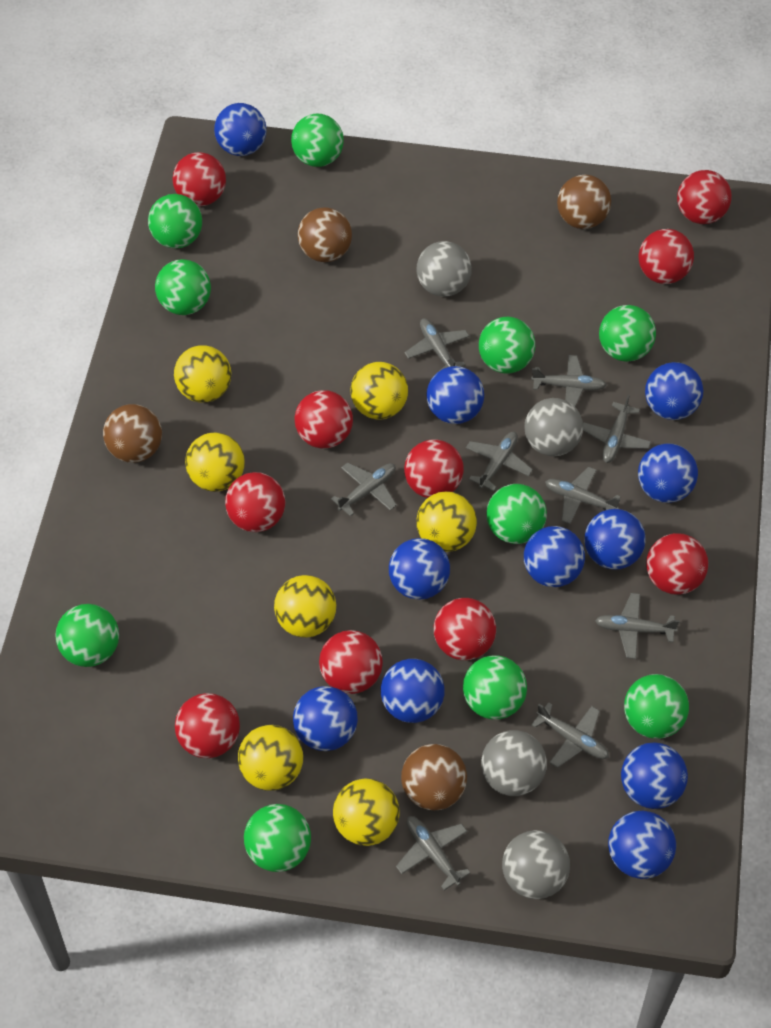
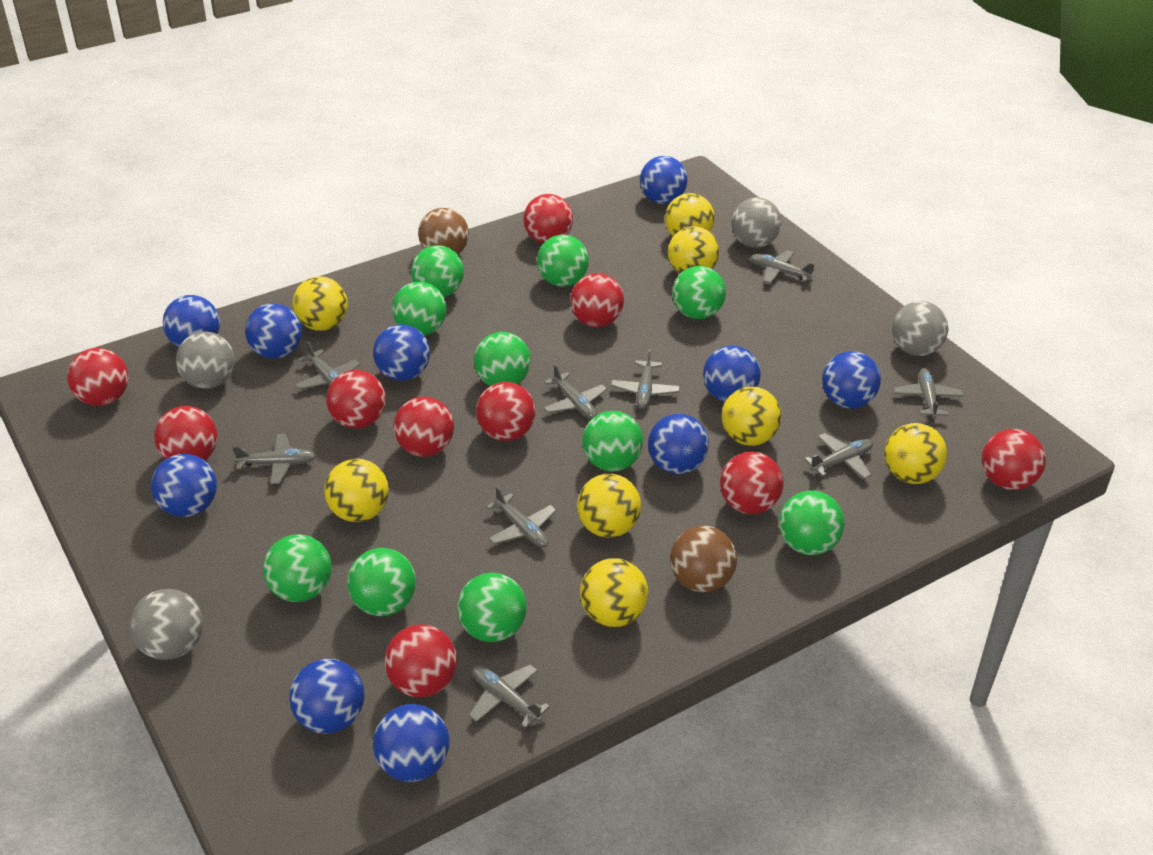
blue ball: 11 -> 10
brown ball: 4 -> 2
yellow ball: 7 -> 8

